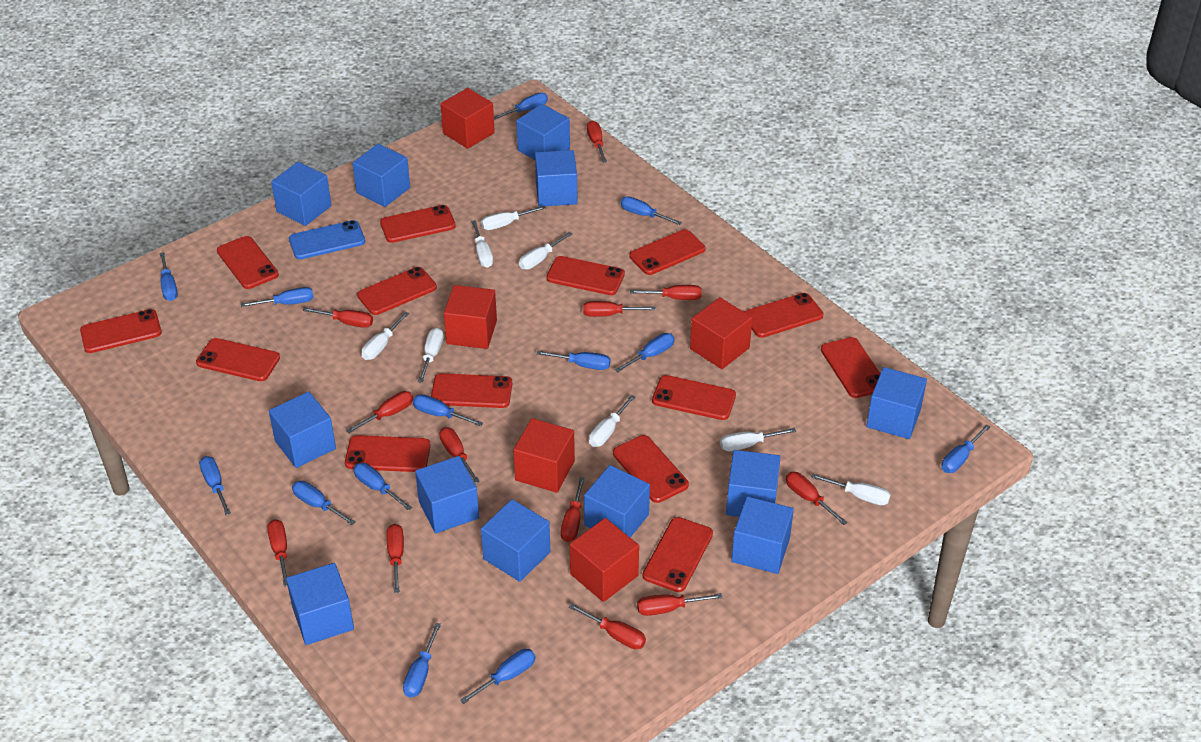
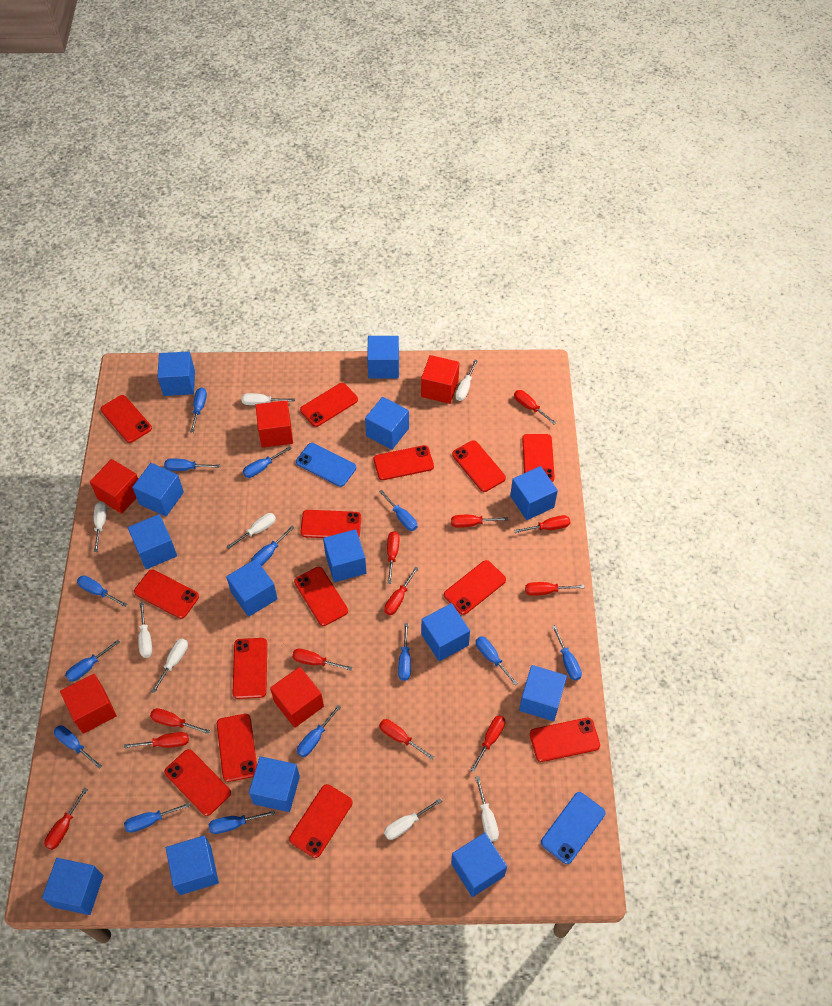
blue cube: 12 -> 14
blue phone: 1 -> 2
blue screwdriver: 13 -> 14

